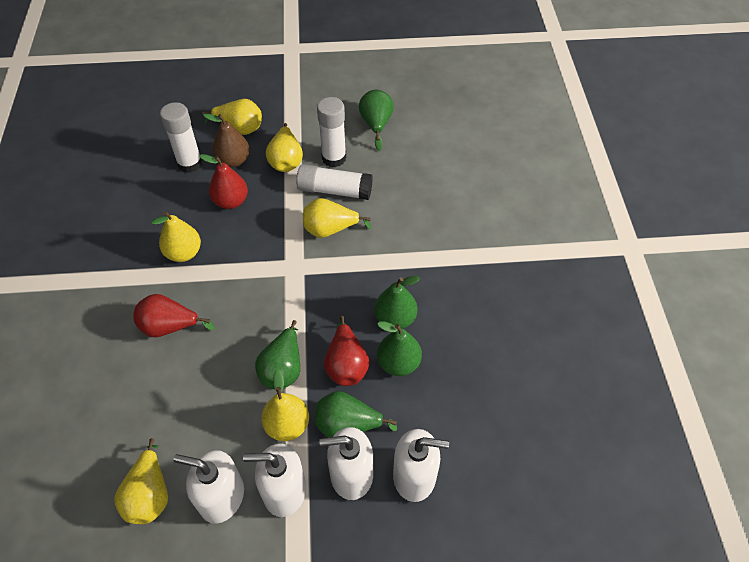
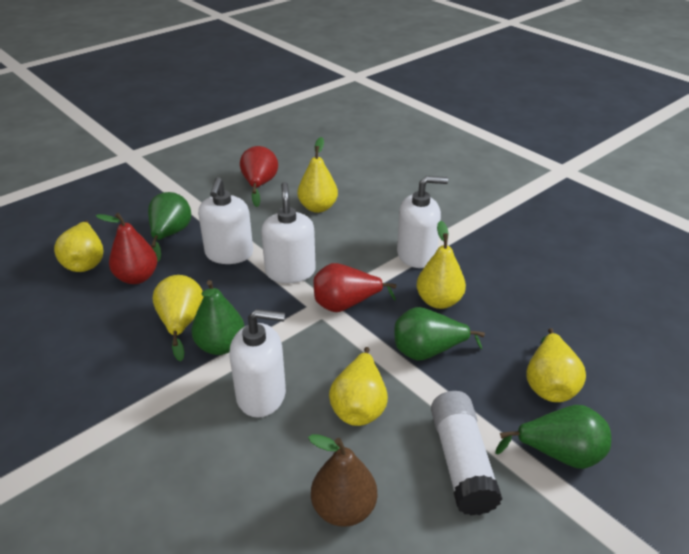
green pear: 5 -> 4
white glue stick: 3 -> 1

